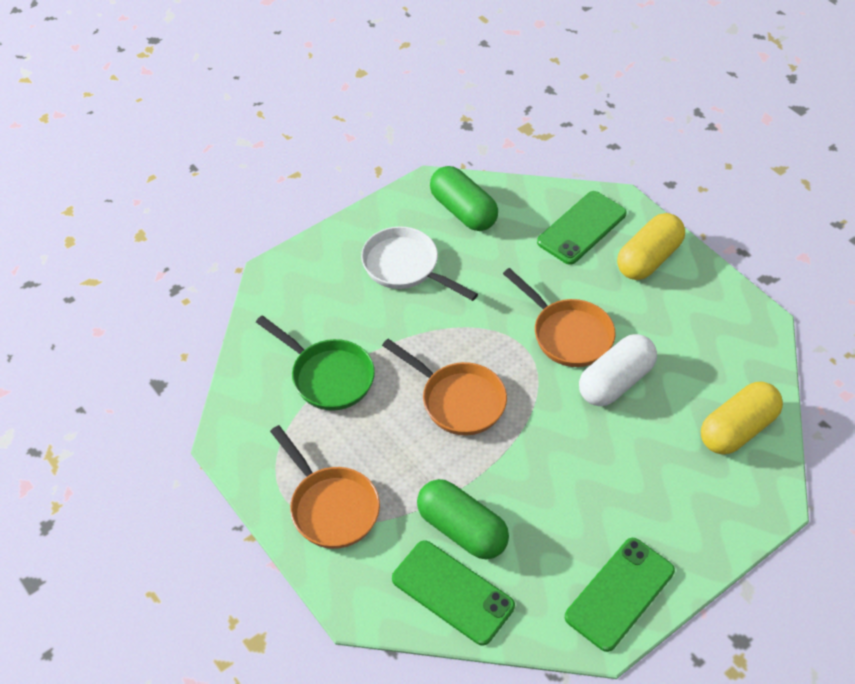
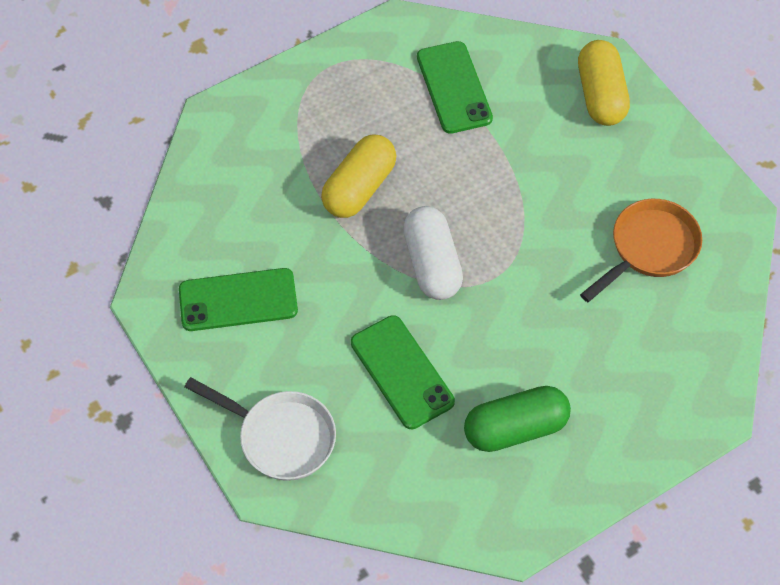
green capsule: 2 -> 1
green pan: 1 -> 0
orange pan: 3 -> 1

